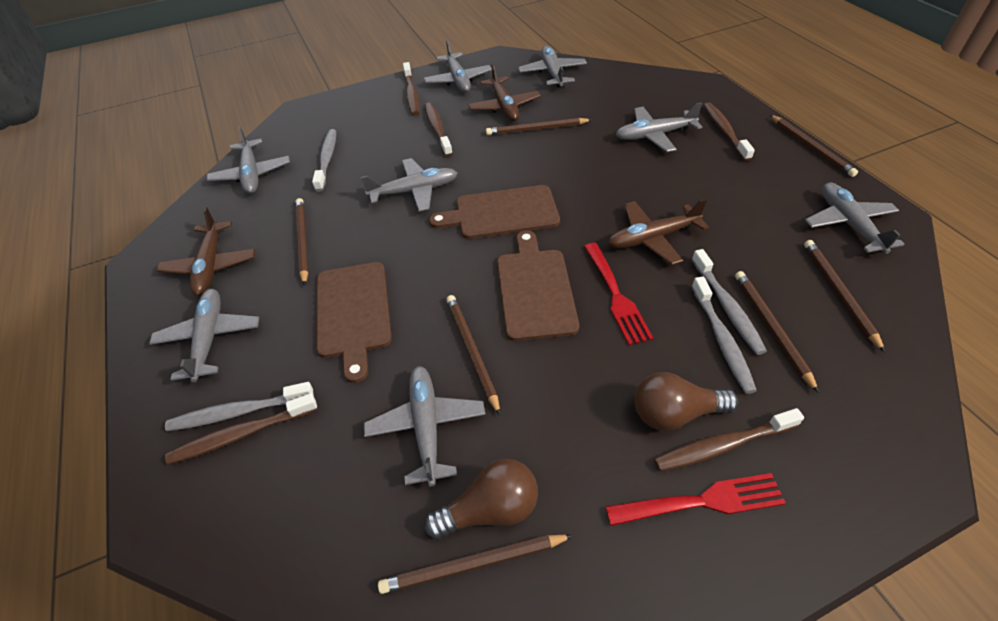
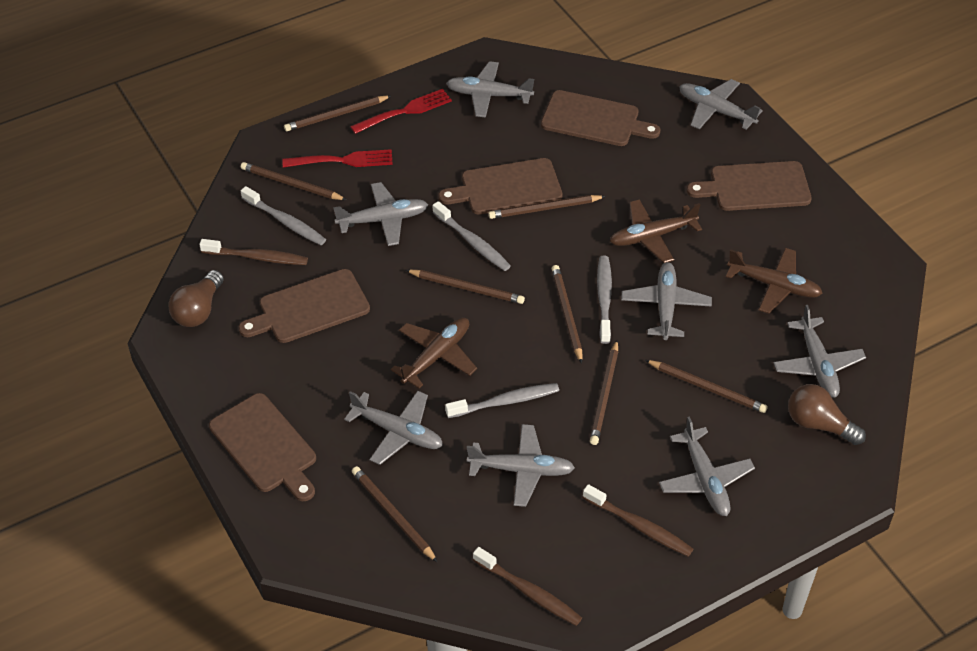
brown cutting board: 3 -> 5
brown pencil: 7 -> 8
brown toothbrush: 5 -> 3

